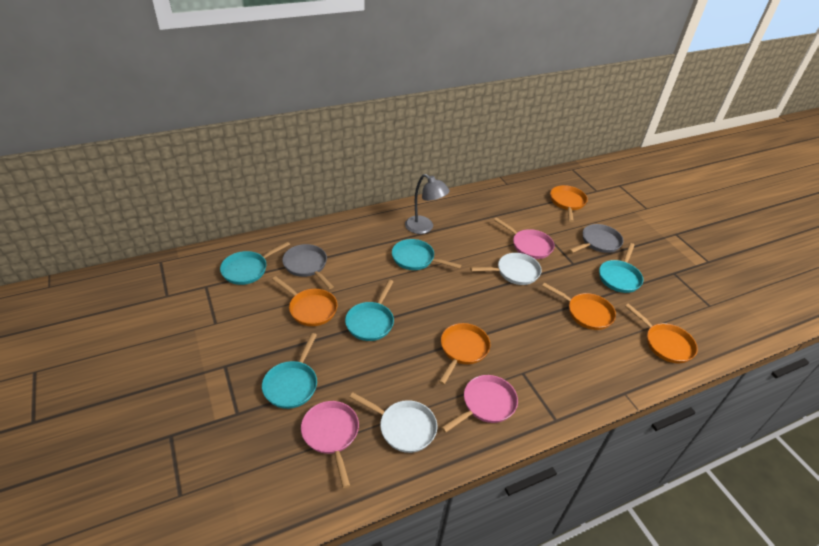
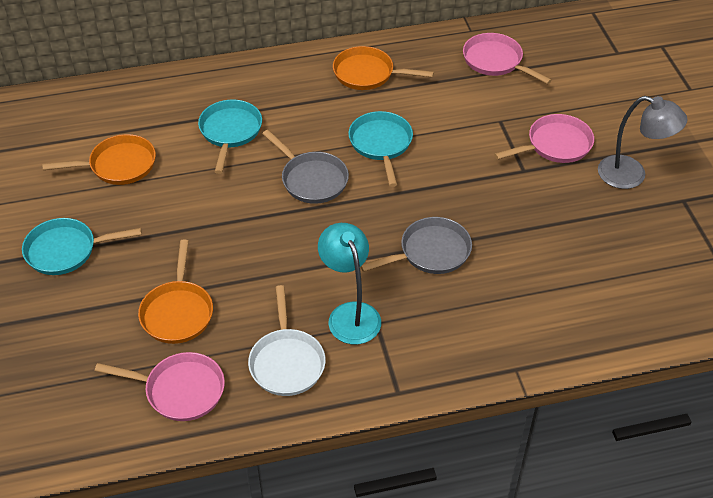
orange pan: 5 -> 3
turquoise lamp: 0 -> 1
turquoise pan: 5 -> 3
white pan: 2 -> 1

